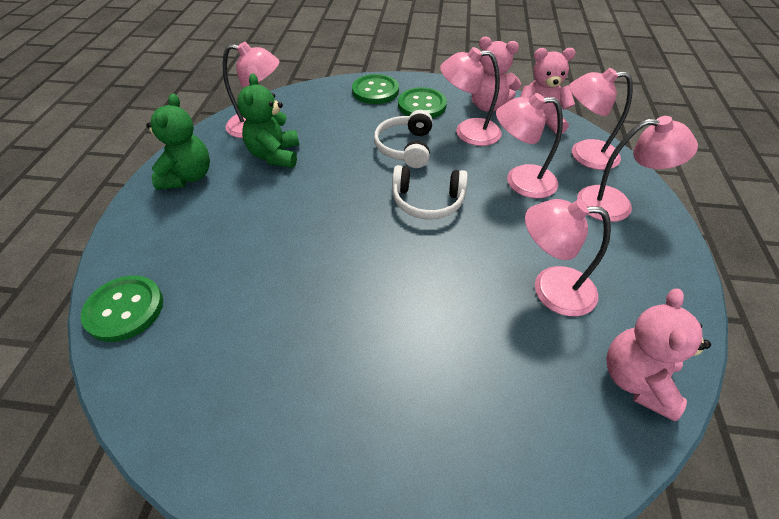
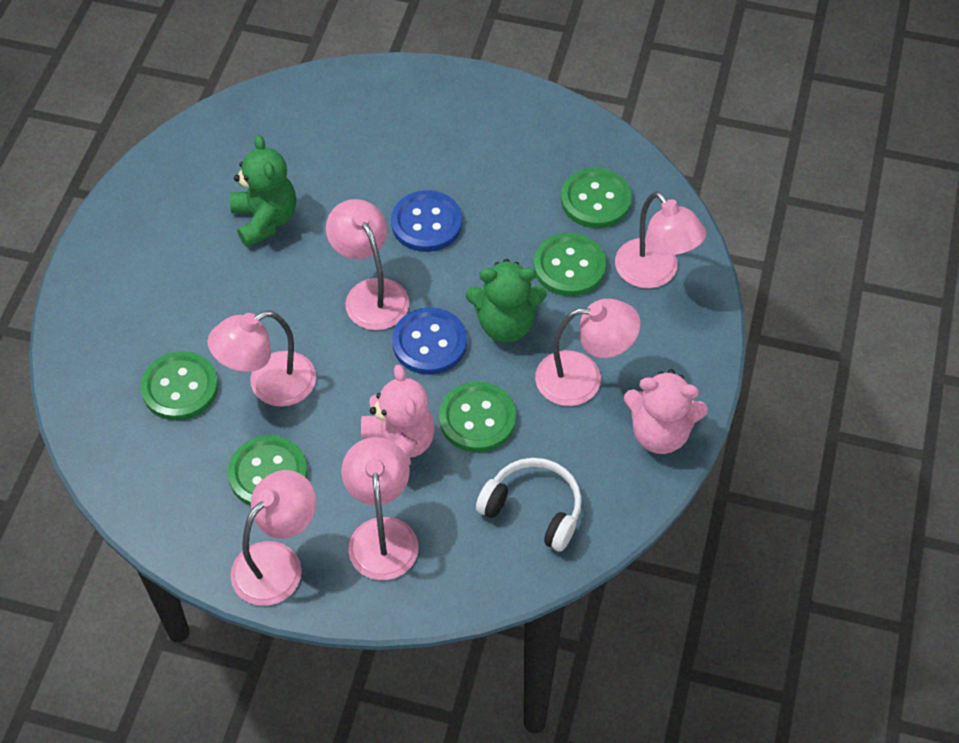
blue button: 0 -> 2
green button: 3 -> 5
pink teddy bear: 3 -> 2
white headphones: 2 -> 1

